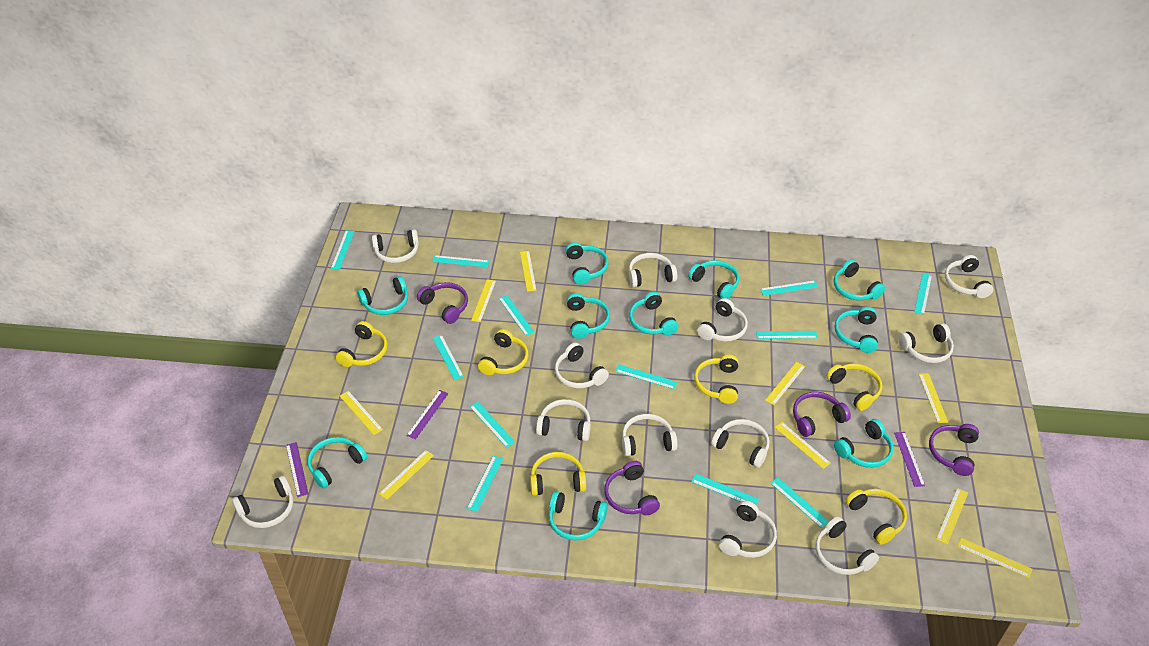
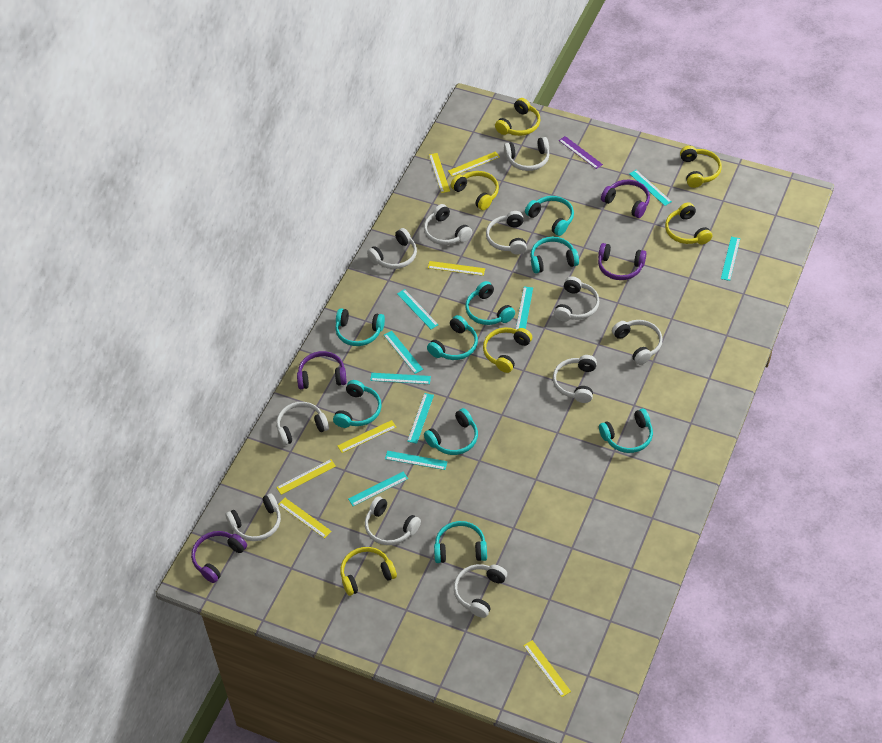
purple ruler: 3 -> 1
turquoise headphones: 10 -> 9
turquoise ruler: 12 -> 9
white headphones: 12 -> 11
yellow ruler: 9 -> 7

